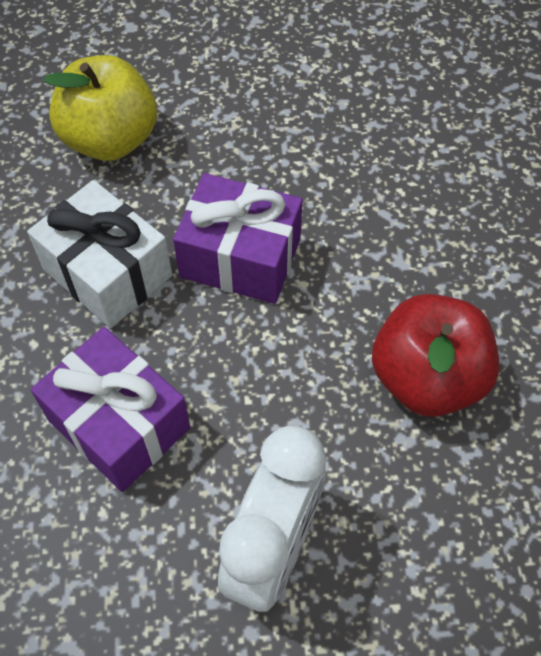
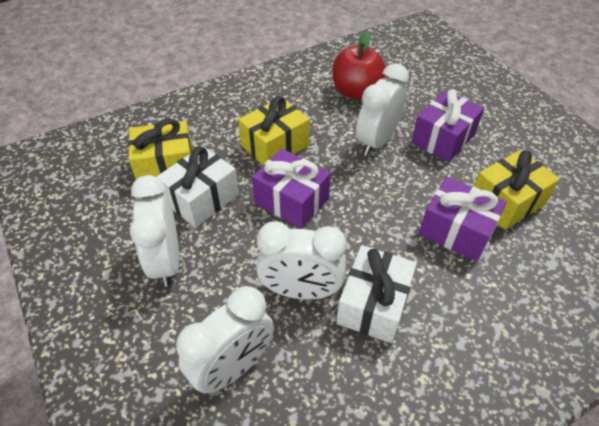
purple gift: 2 -> 3
white clock: 1 -> 4
white gift: 1 -> 2
yellow apple: 1 -> 0
yellow gift: 0 -> 3

